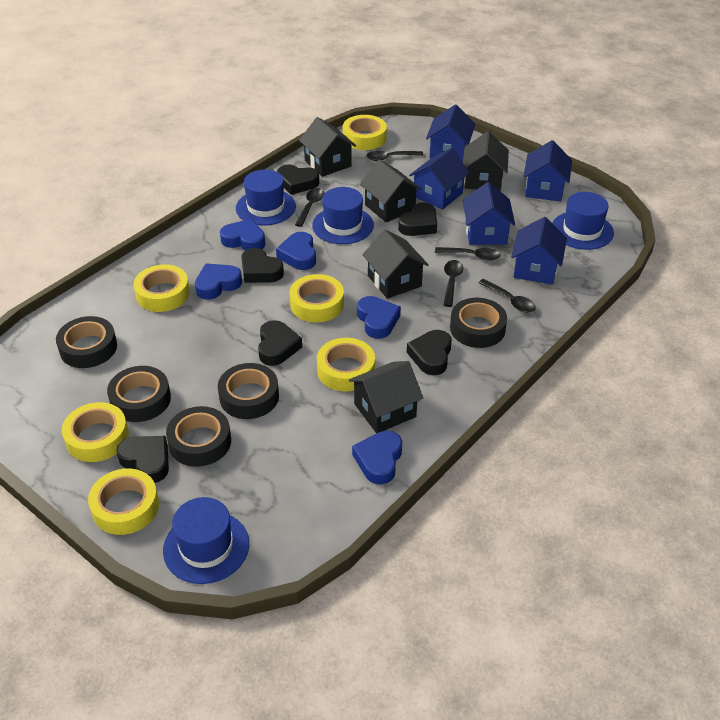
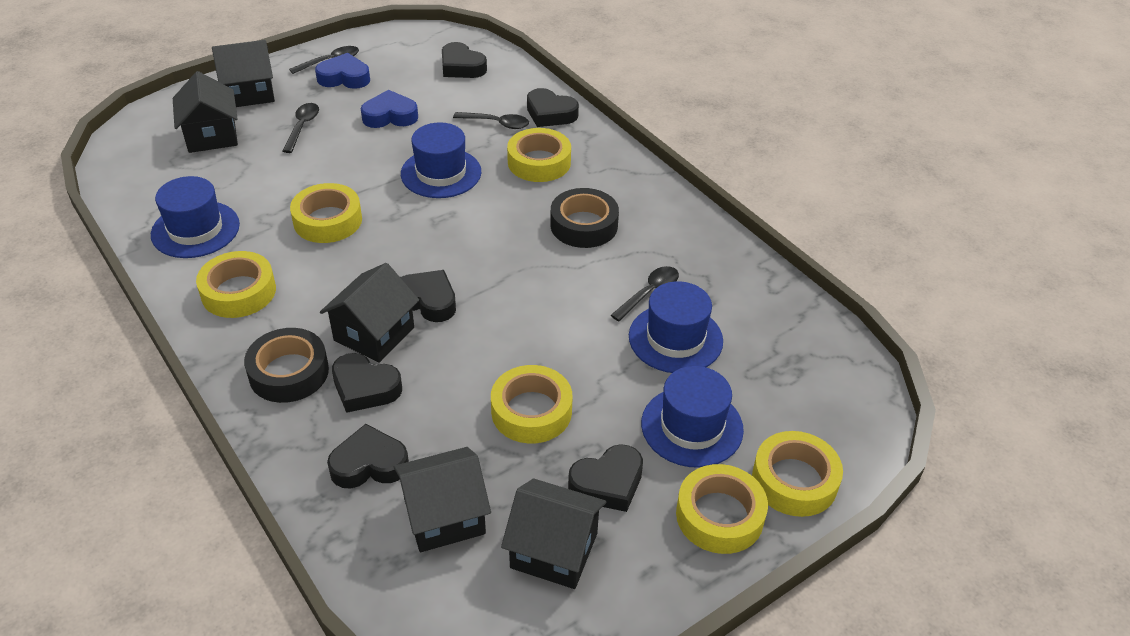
black spoon: 5 -> 4
black tape: 5 -> 2
blue heart: 5 -> 2
blue house: 5 -> 0

